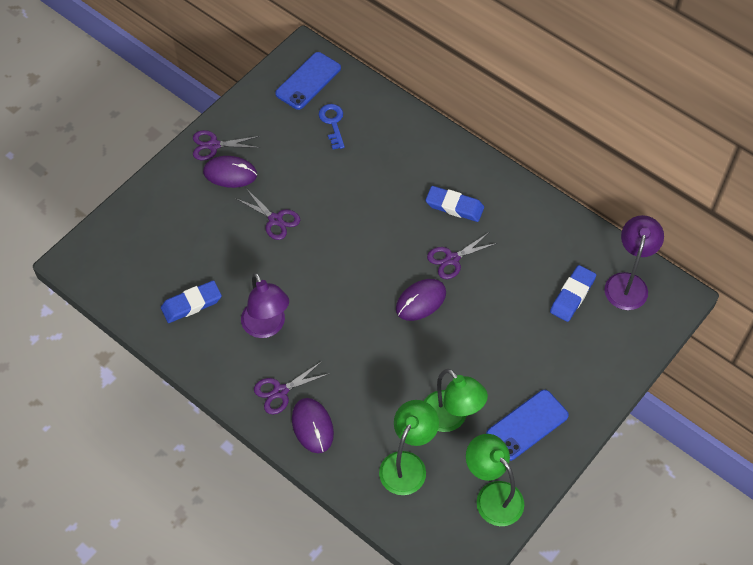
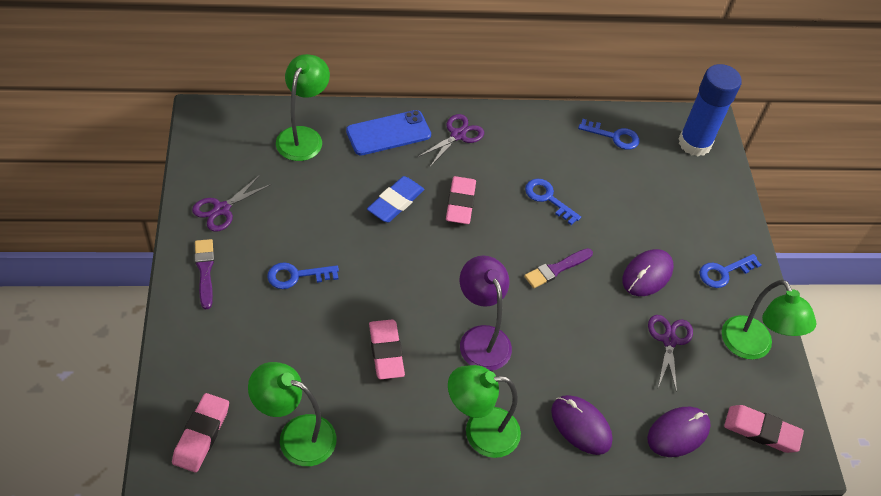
blue eraser: 3 -> 1
blue glue stick: 0 -> 1
blue key: 1 -> 4
blue phone: 2 -> 1
green lamp: 3 -> 4
pink eraser: 0 -> 4
purple brush: 0 -> 2
purple lamp: 2 -> 1
purple scissors: 4 -> 3

